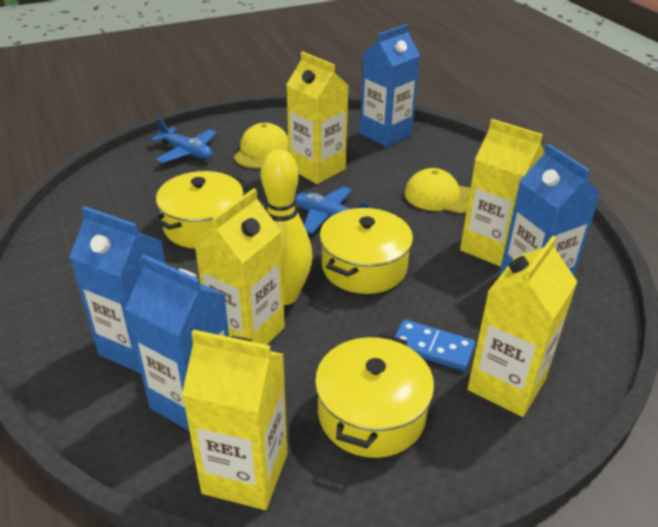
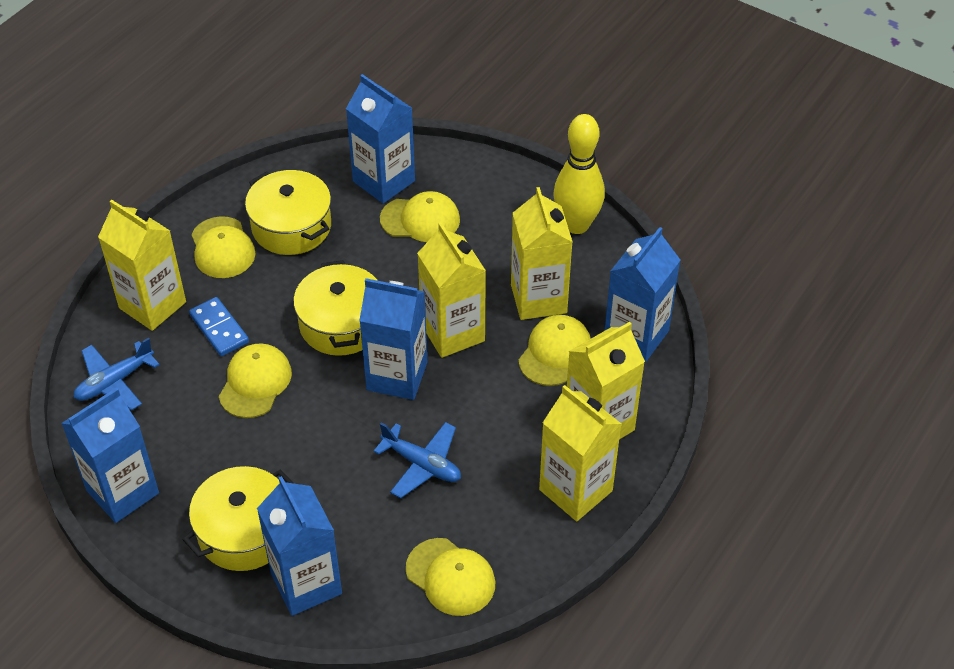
blue carton: 4 -> 5
yellow cap: 2 -> 5

